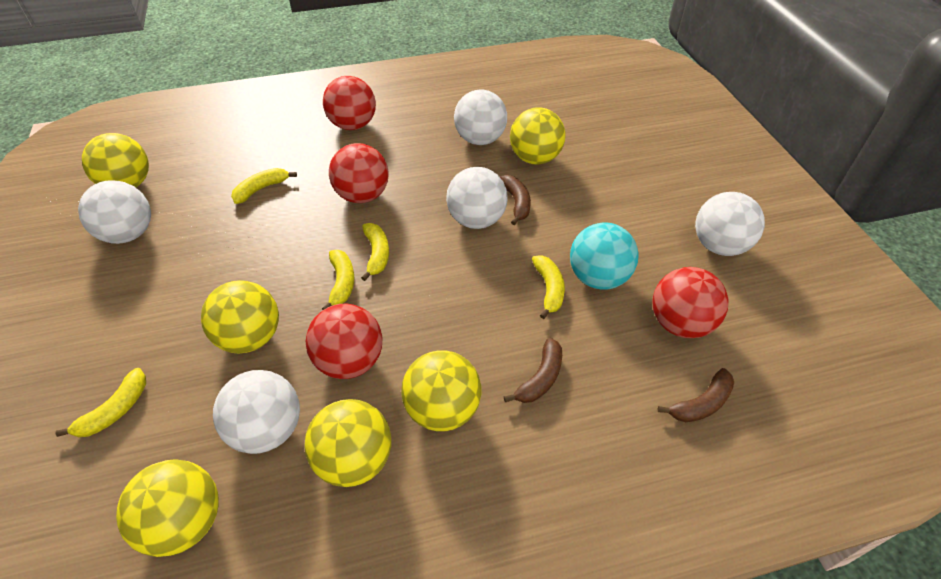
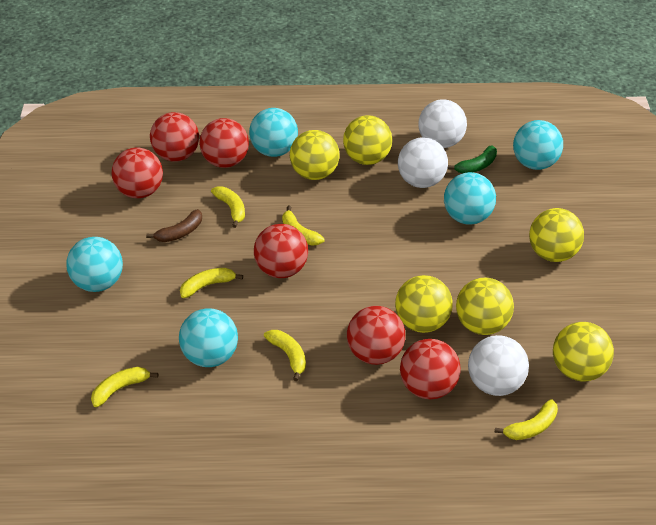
brown banana: 3 -> 1
green banana: 0 -> 1
red ball: 4 -> 6
turquoise ball: 1 -> 5
white ball: 5 -> 3
yellow banana: 5 -> 6

